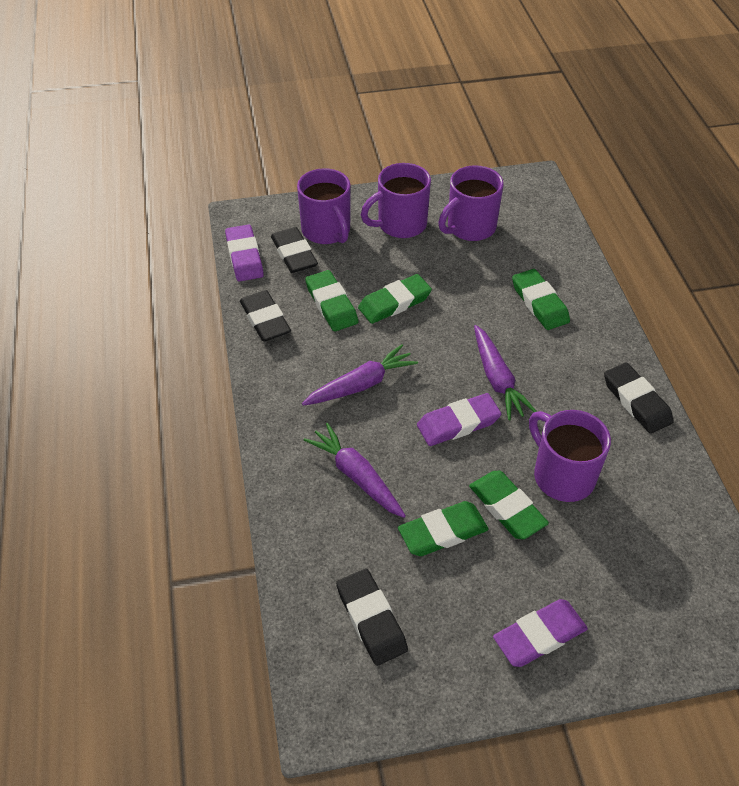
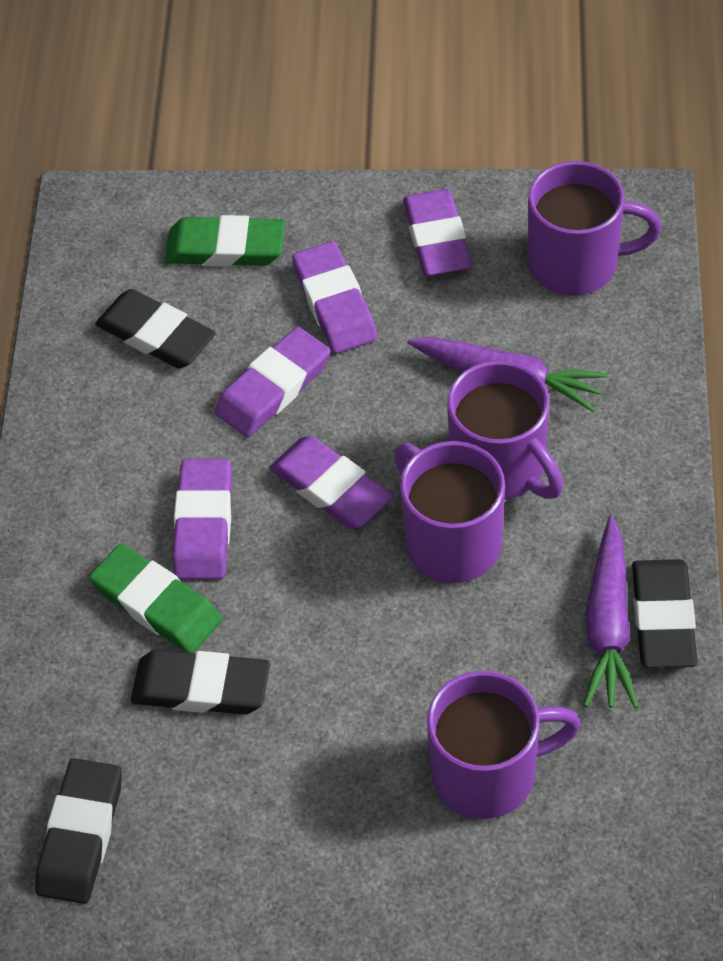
green eraser: 5 -> 2
purple carrot: 3 -> 2
purple eraser: 3 -> 5

